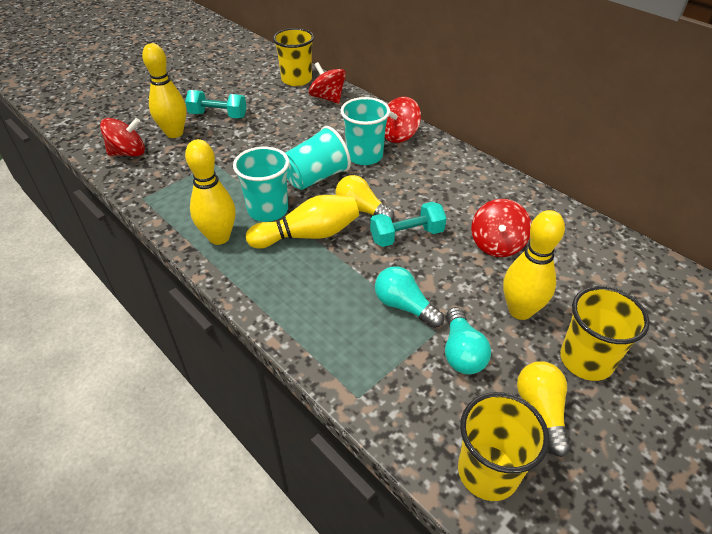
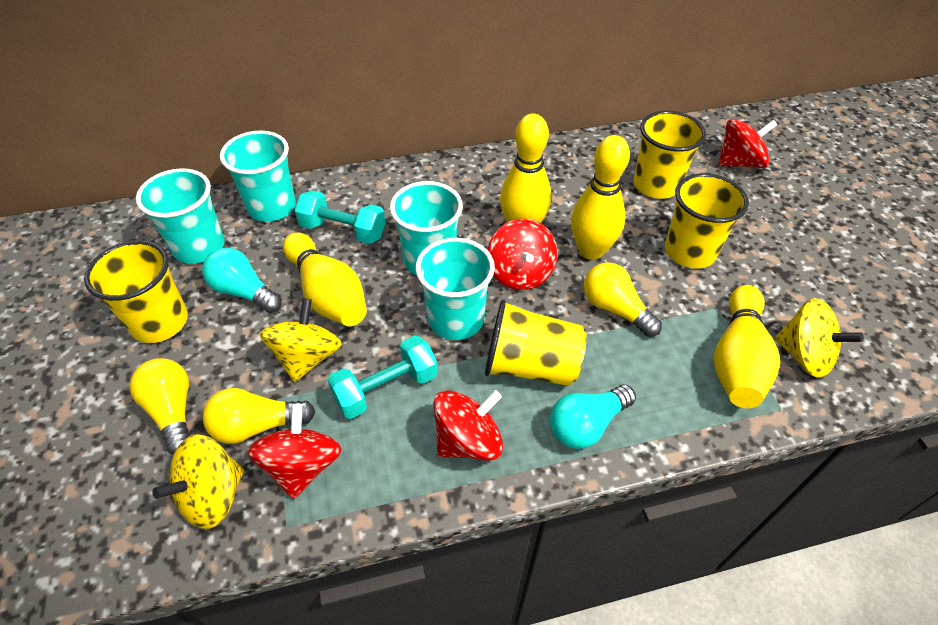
turquoise cup: 3 -> 4
yellow cup: 3 -> 4
yellow light bulb: 2 -> 3
yellow spinning top: 0 -> 3

